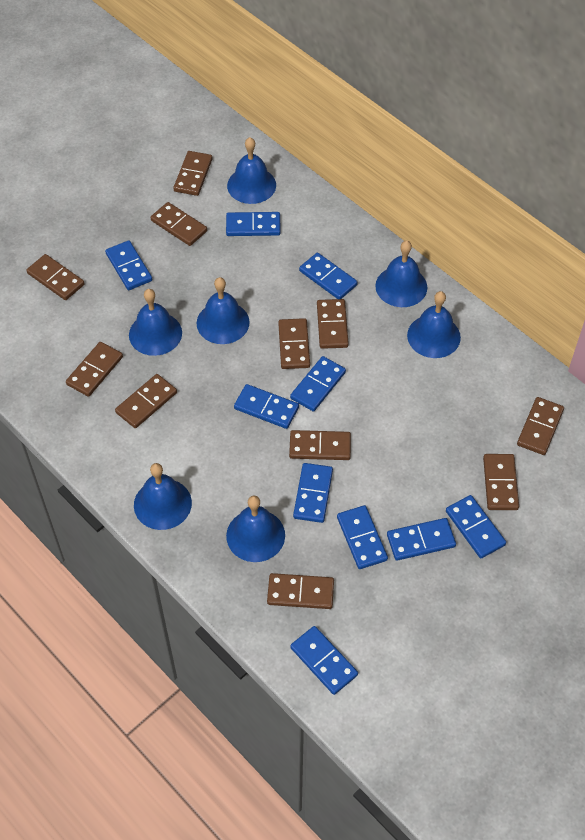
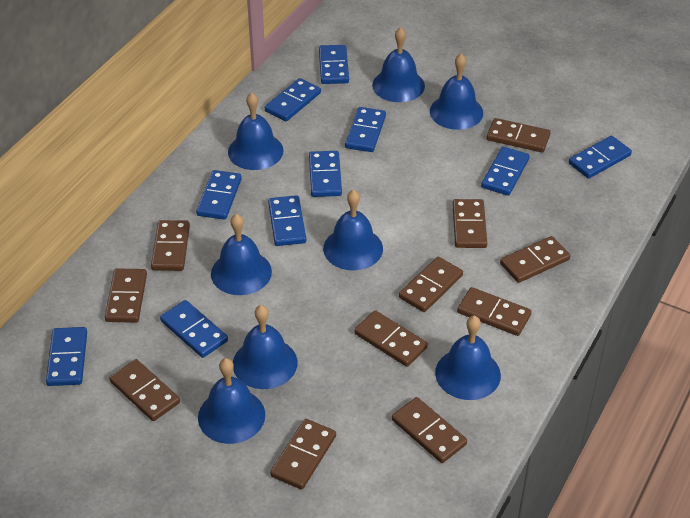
blue bell: 7 -> 8

